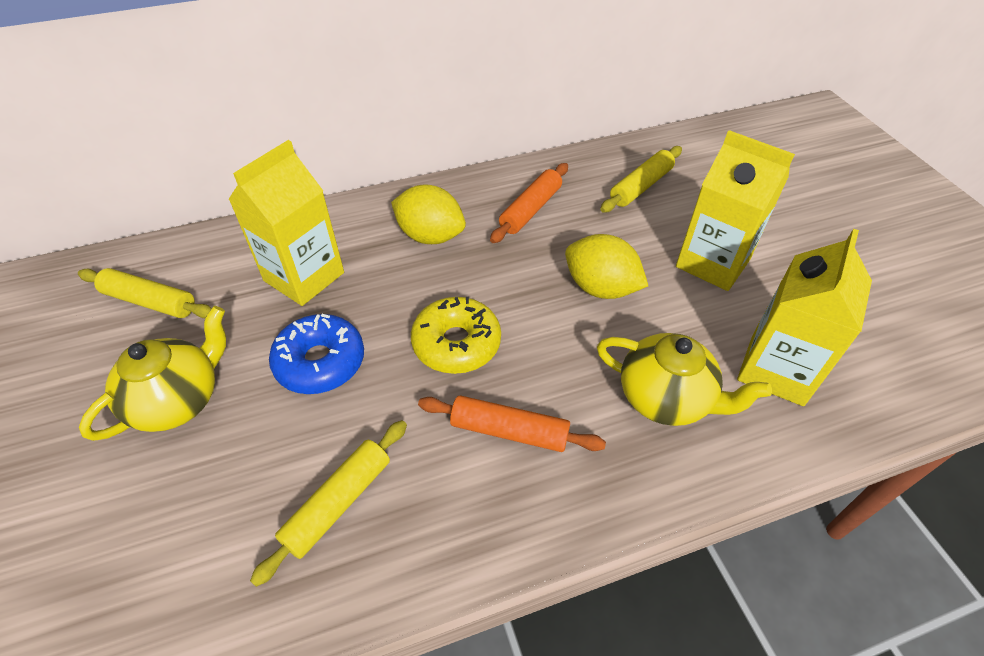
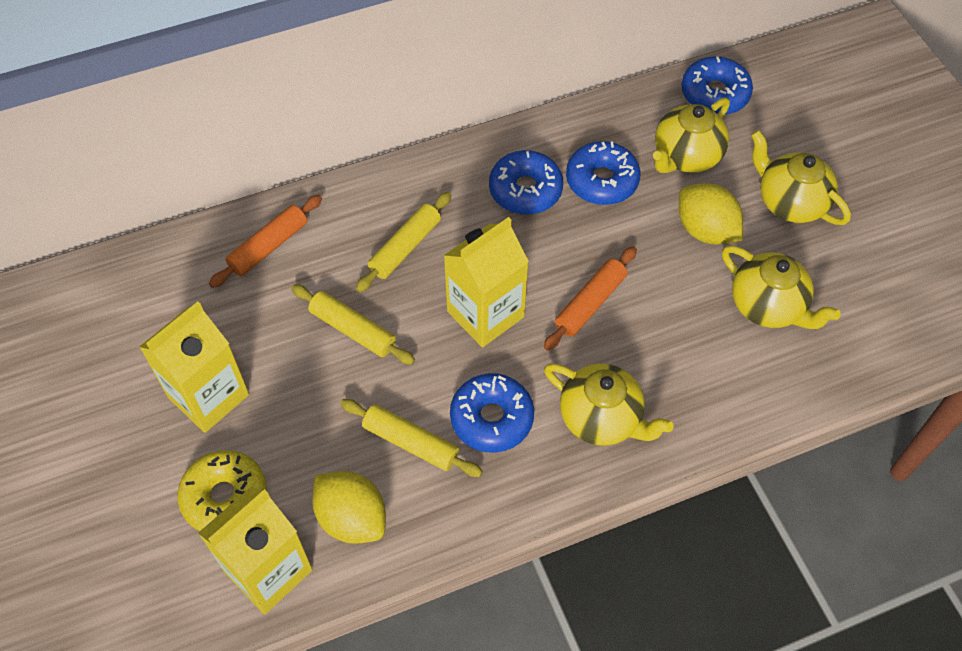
blue donut: 1 -> 4
yellow teapot: 2 -> 4

